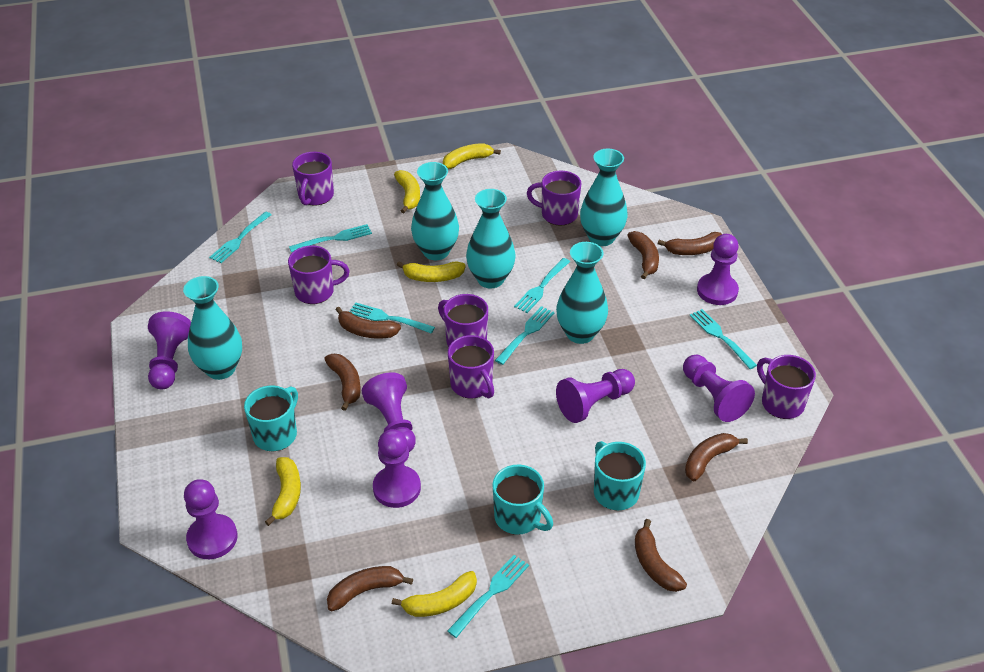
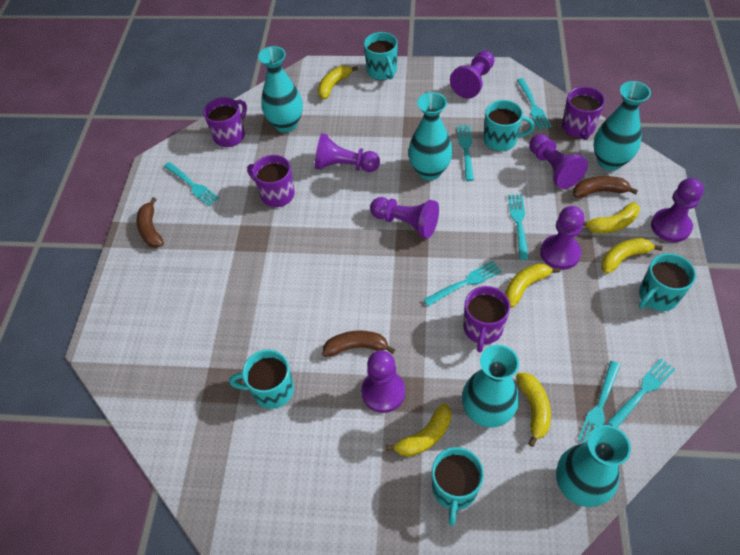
brown banana: 7 -> 3
purple mug: 6 -> 4
turquoise mug: 3 -> 5
yellow banana: 5 -> 6

